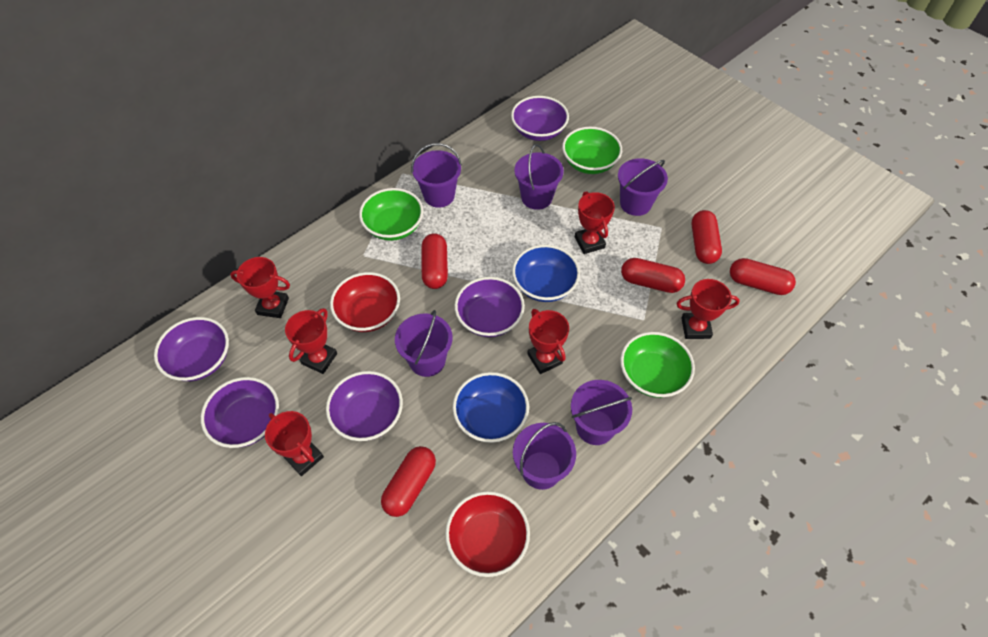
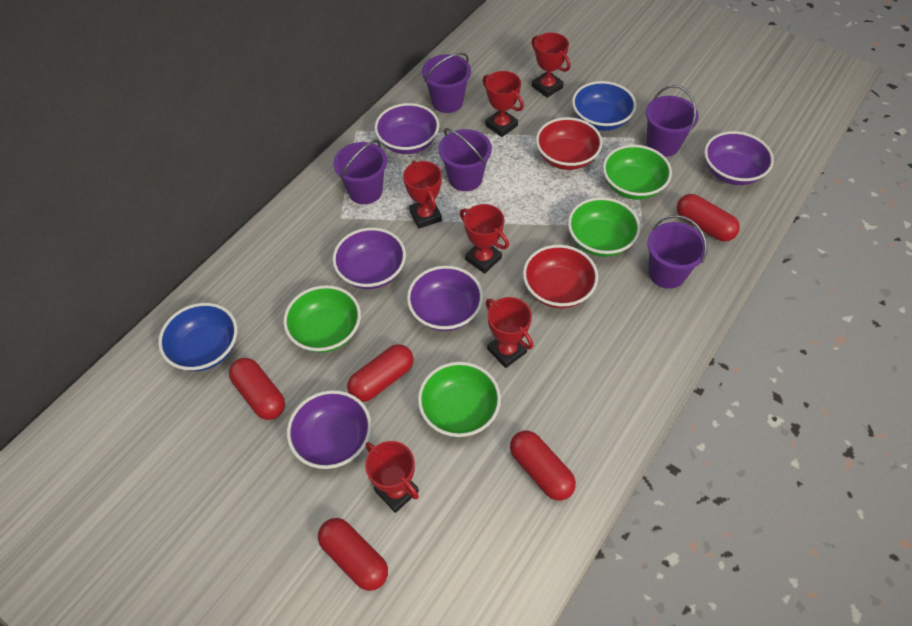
green bowl: 3 -> 4
purple bucket: 6 -> 5

